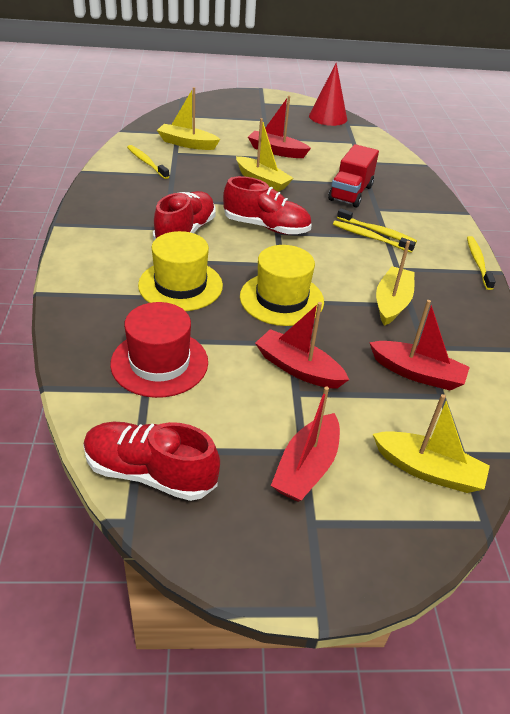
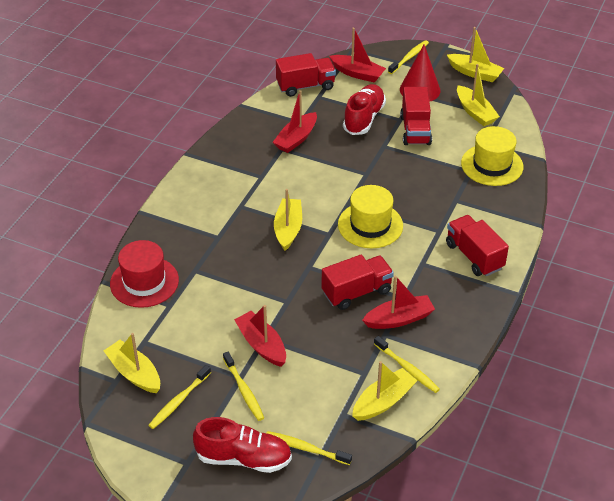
red shoe: 3 -> 2
red truck: 1 -> 4
yellow boat: 4 -> 5
yellow toothbrush: 4 -> 5

